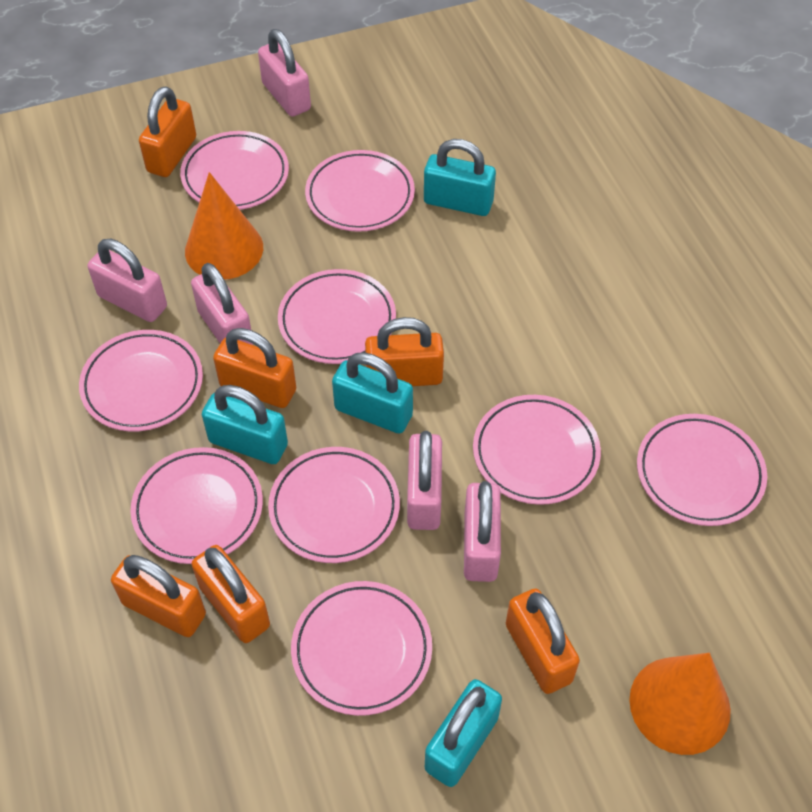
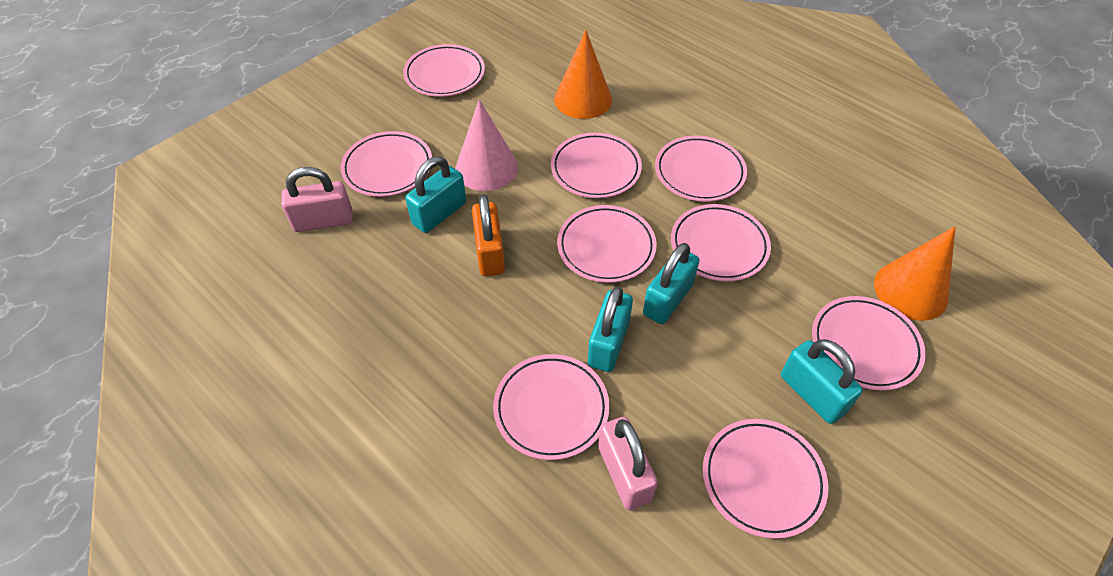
orange padlock: 6 -> 1
pink cone: 0 -> 1
pink padlock: 5 -> 2

